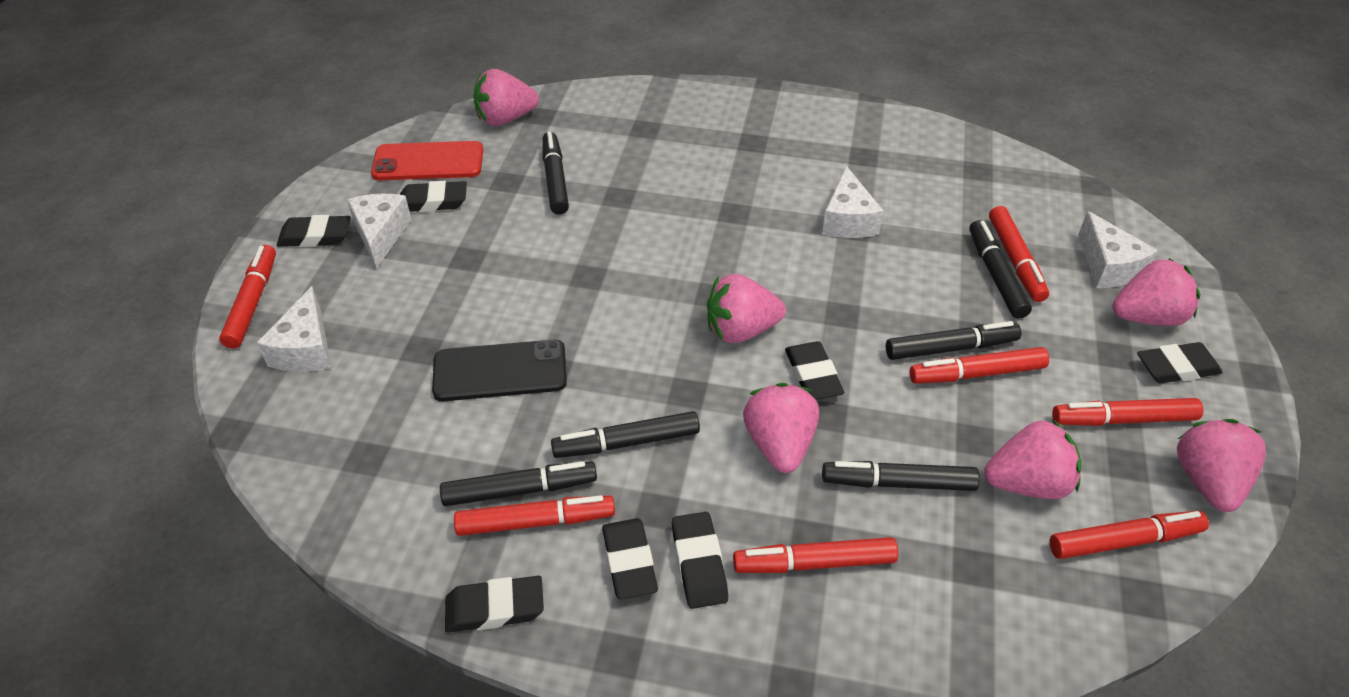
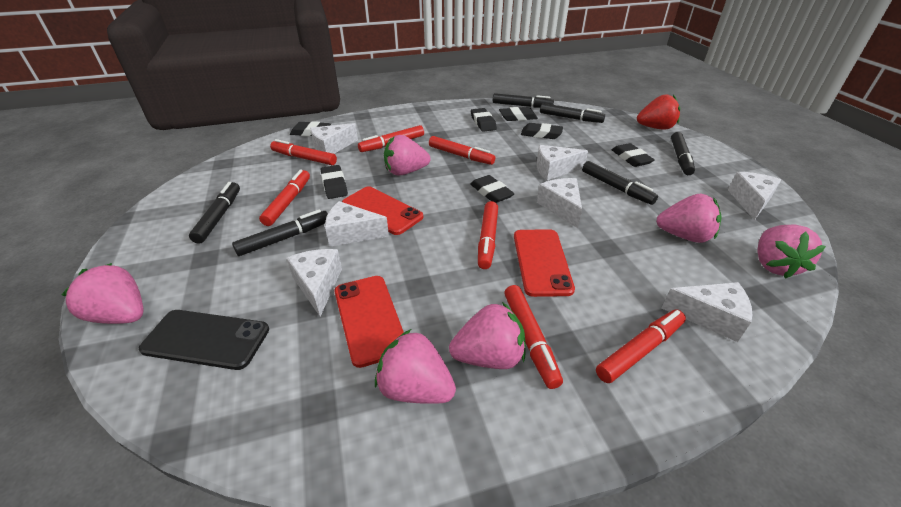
red phone: 1 -> 3
red strawberry: 0 -> 1
white cheese: 4 -> 7

